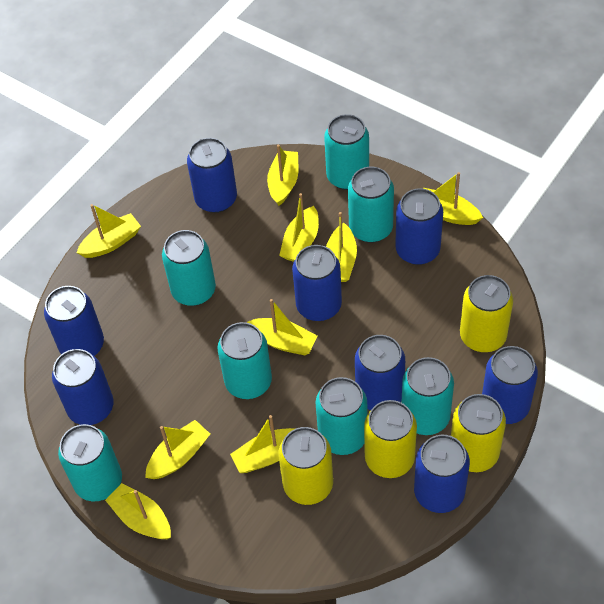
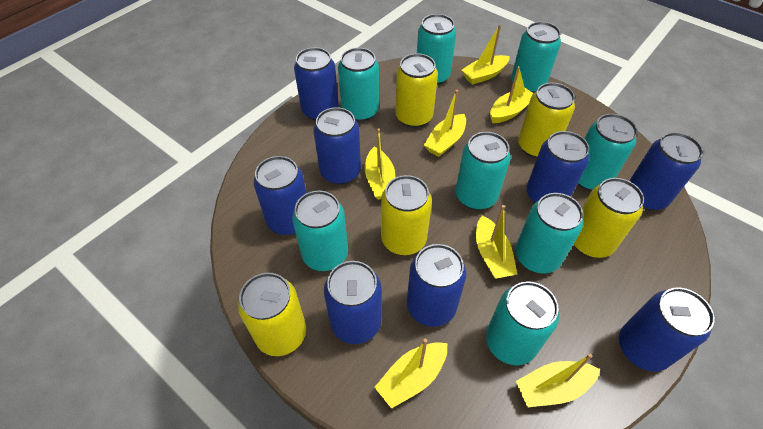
turquoise can: 7 -> 8
yellow boat: 9 -> 7
yellow can: 4 -> 5

